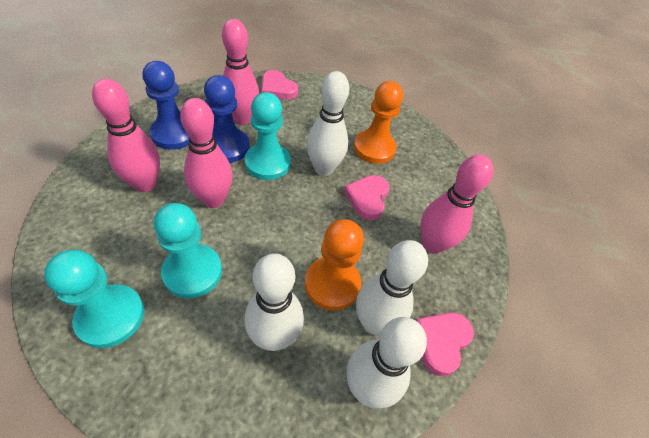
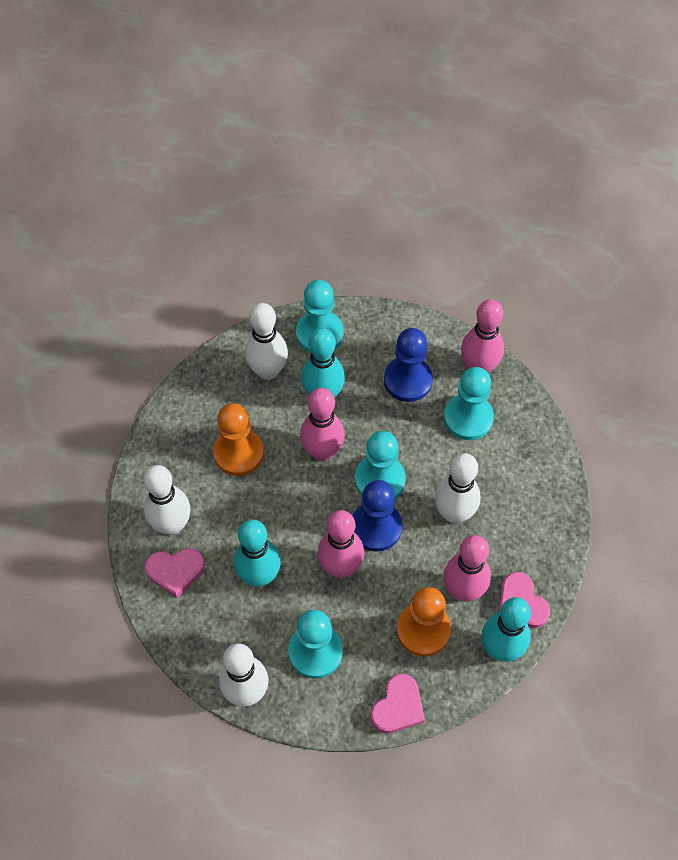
turquoise bowling pin: 0 -> 3
turquoise pawn: 3 -> 4

